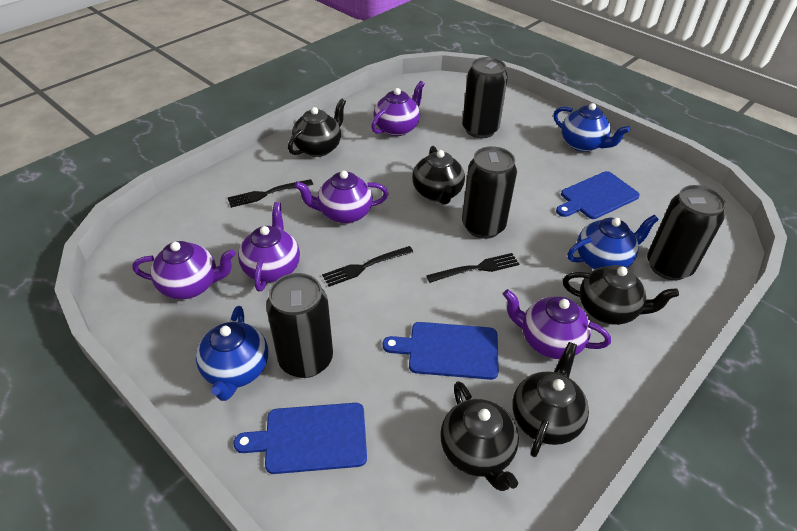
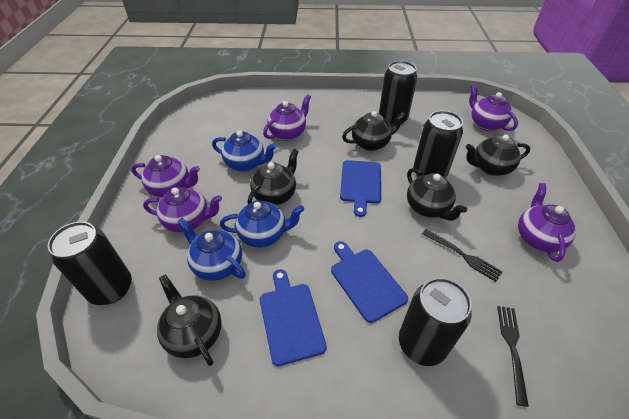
black fork: 3 -> 2

